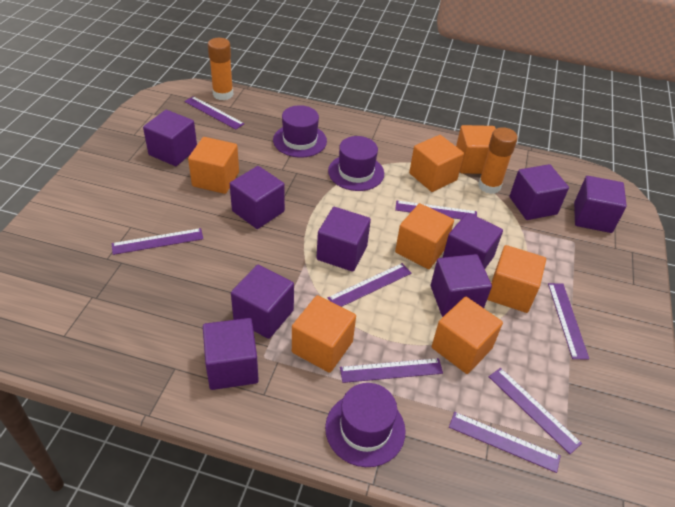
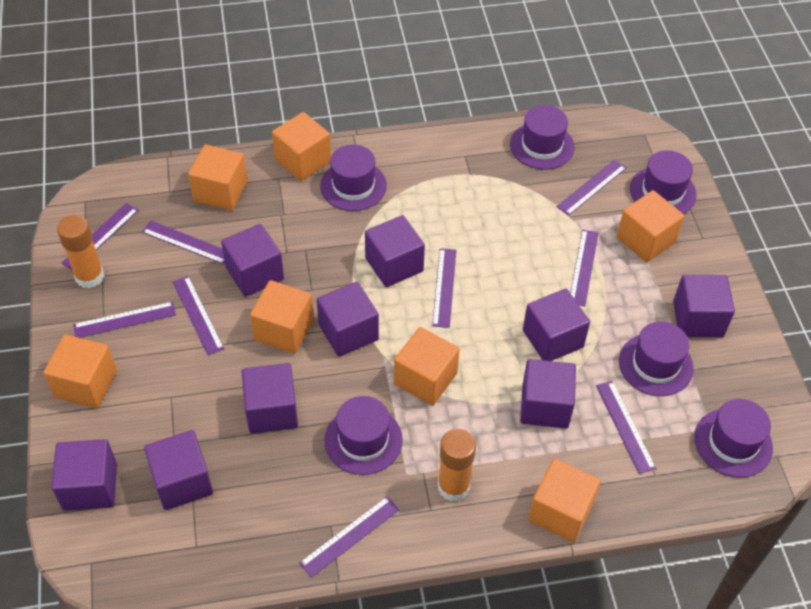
purple hat: 3 -> 6
purple ruler: 8 -> 9

